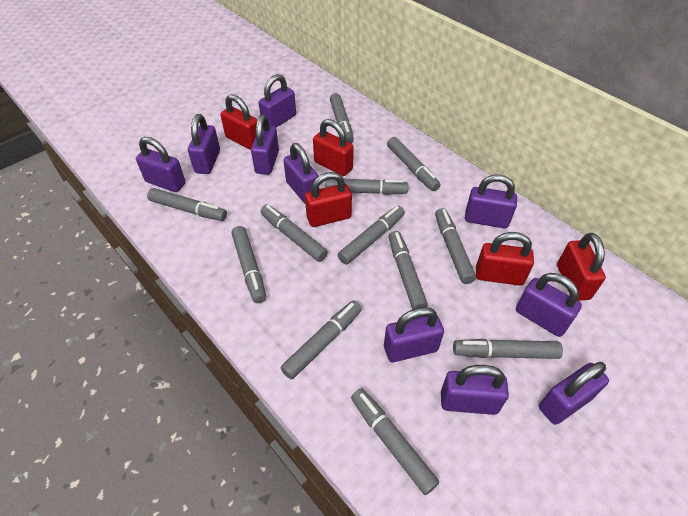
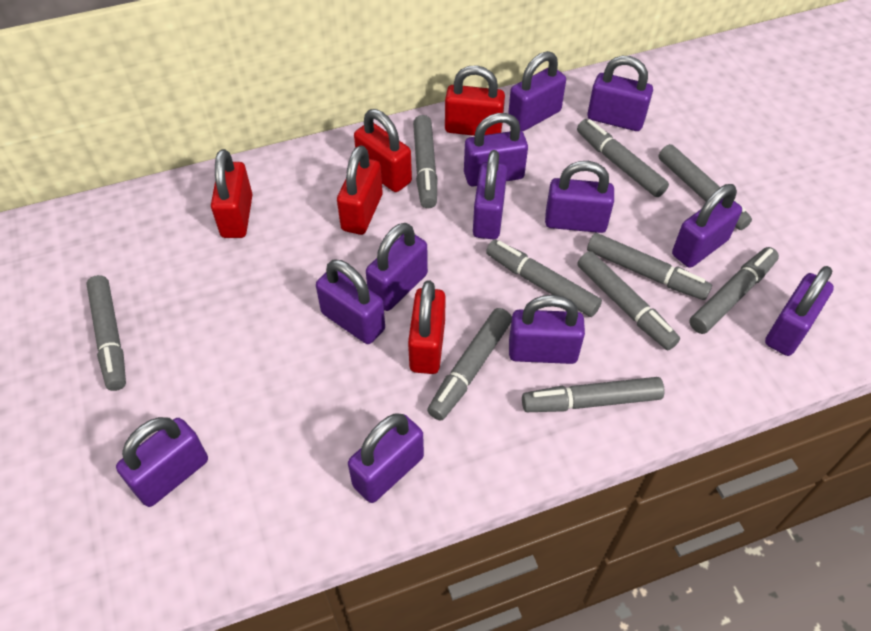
grey marker: 12 -> 10
purple padlock: 10 -> 12

